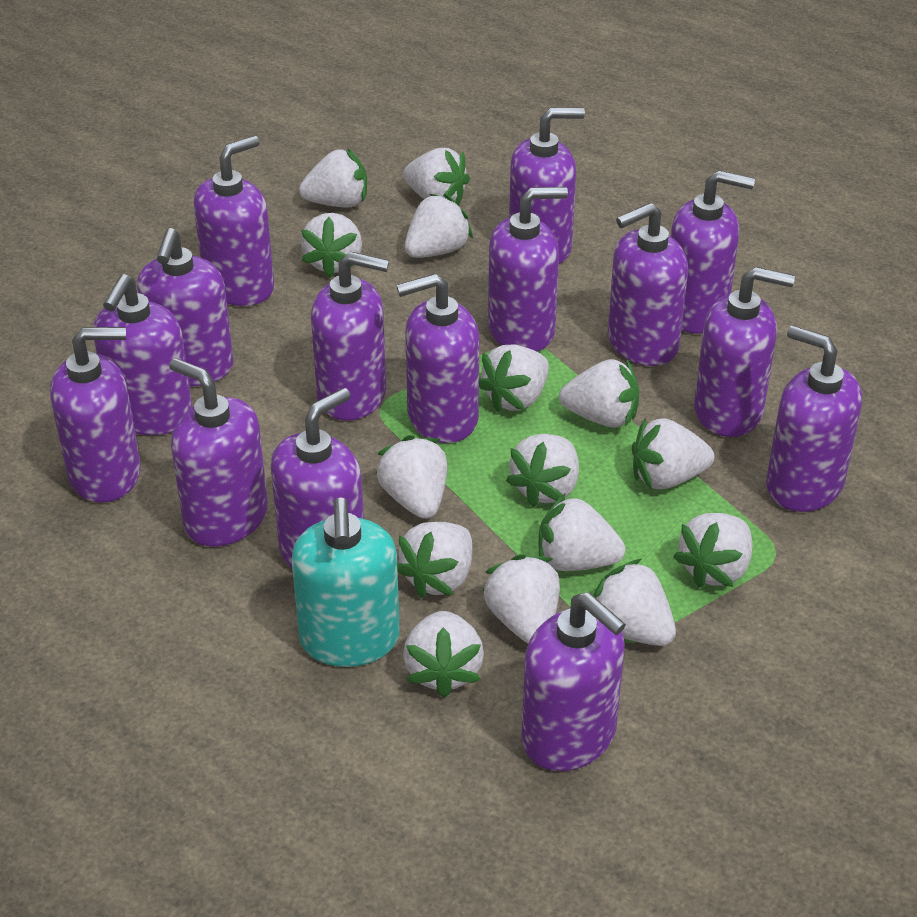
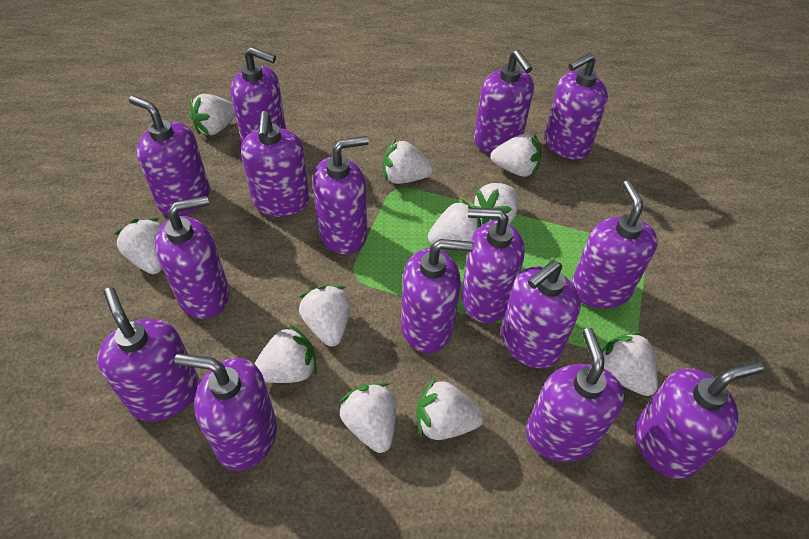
turquoise soap dispenser: 1 -> 0
white strawberry: 15 -> 11

